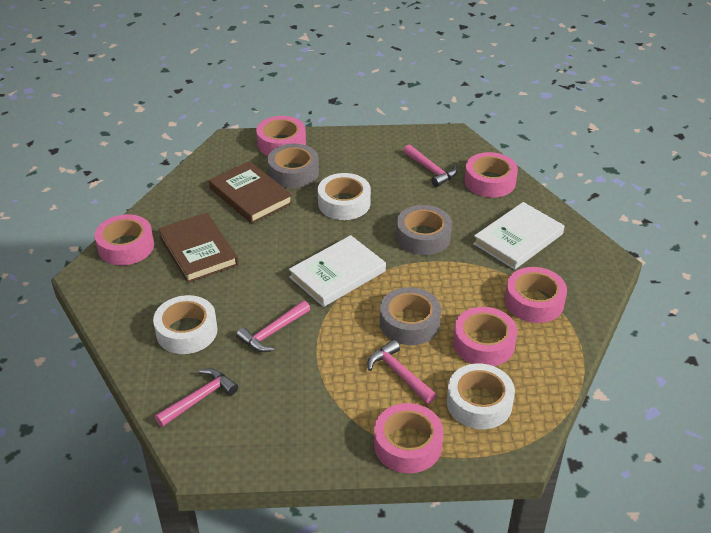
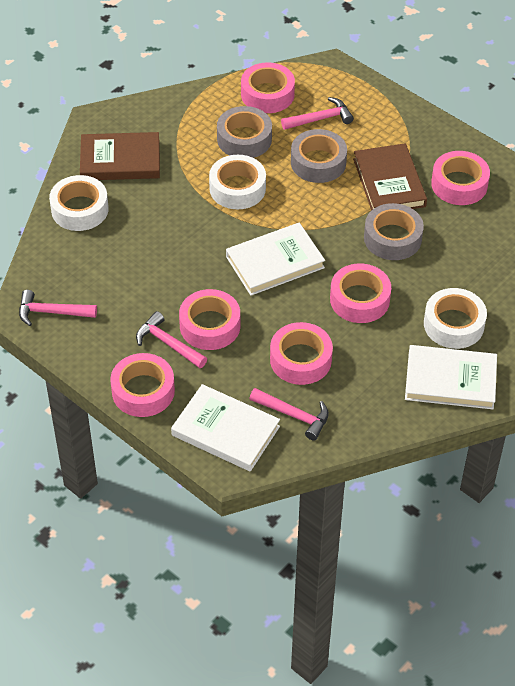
white book: 2 -> 3

